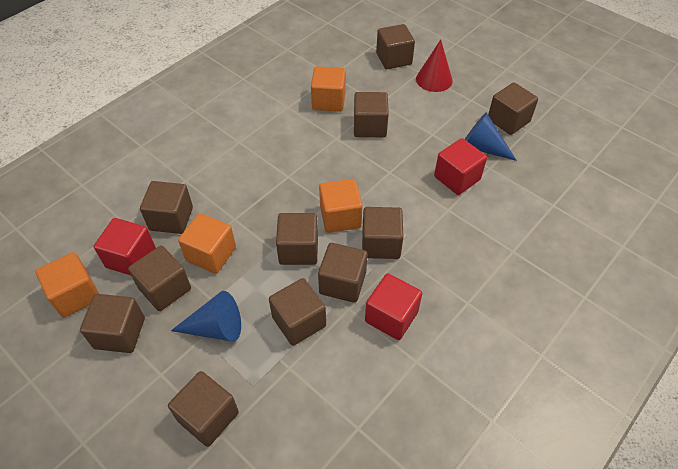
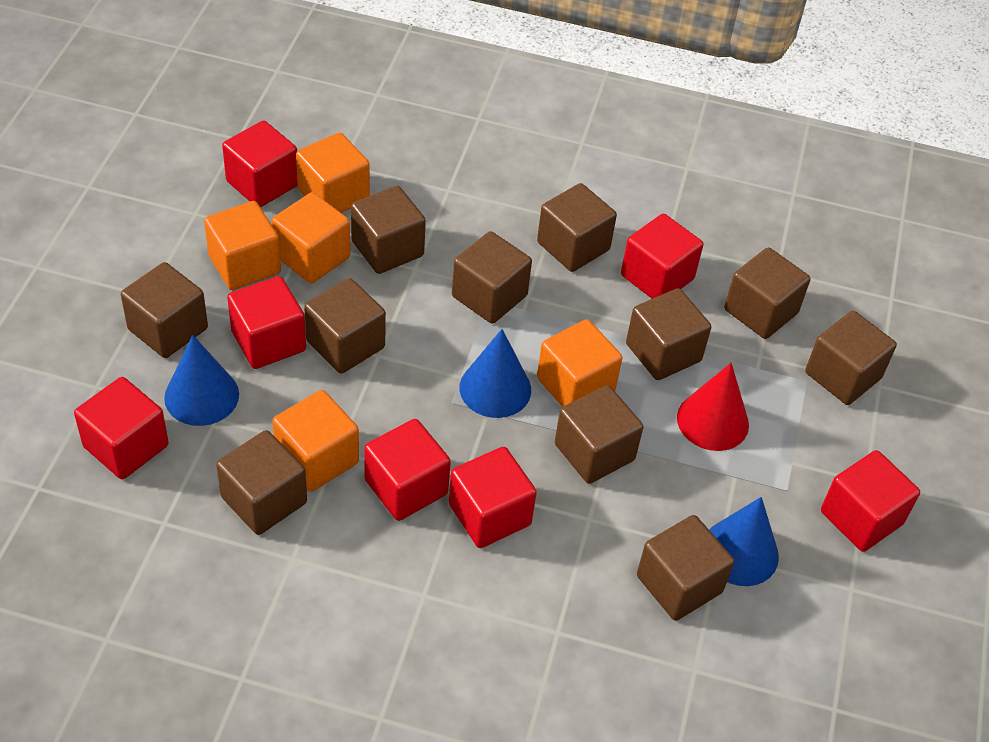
blue cone: 2 -> 3
orange cube: 4 -> 5
red cube: 3 -> 7

